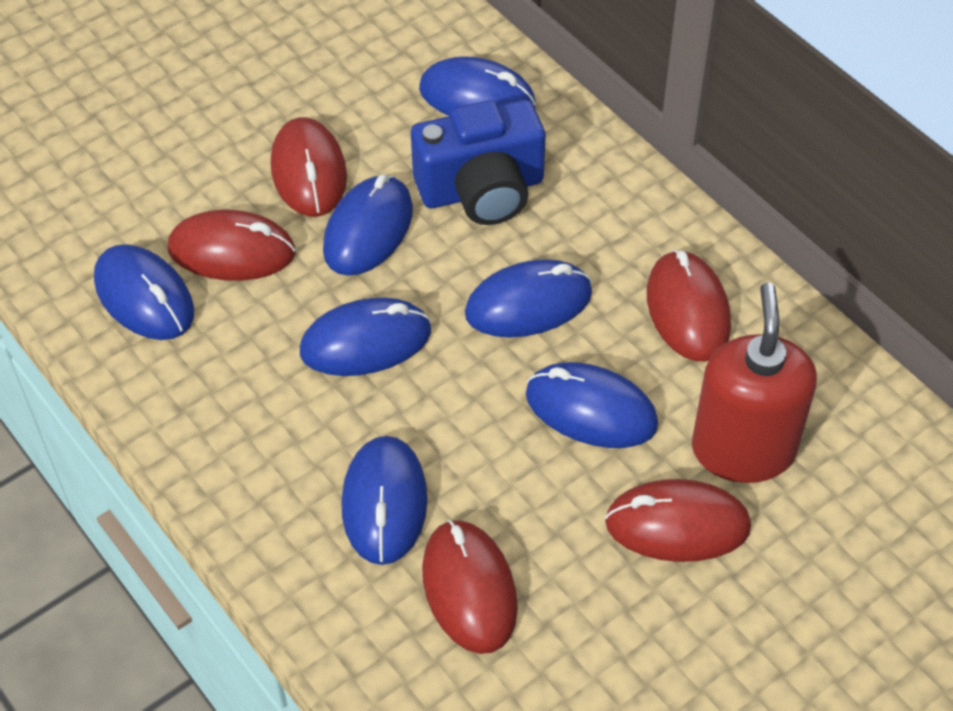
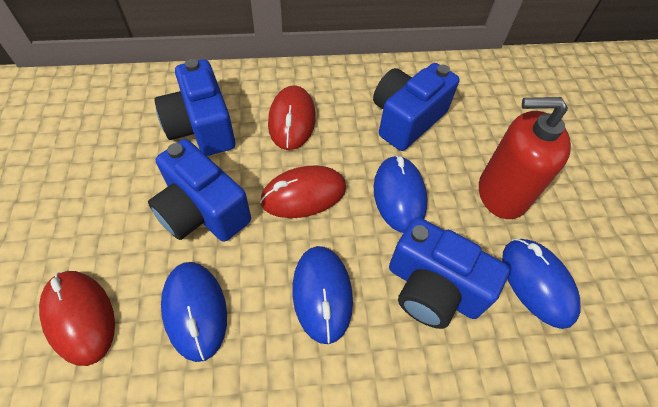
blue camera: 1 -> 4
blue mouse: 7 -> 4
red mouse: 5 -> 3

